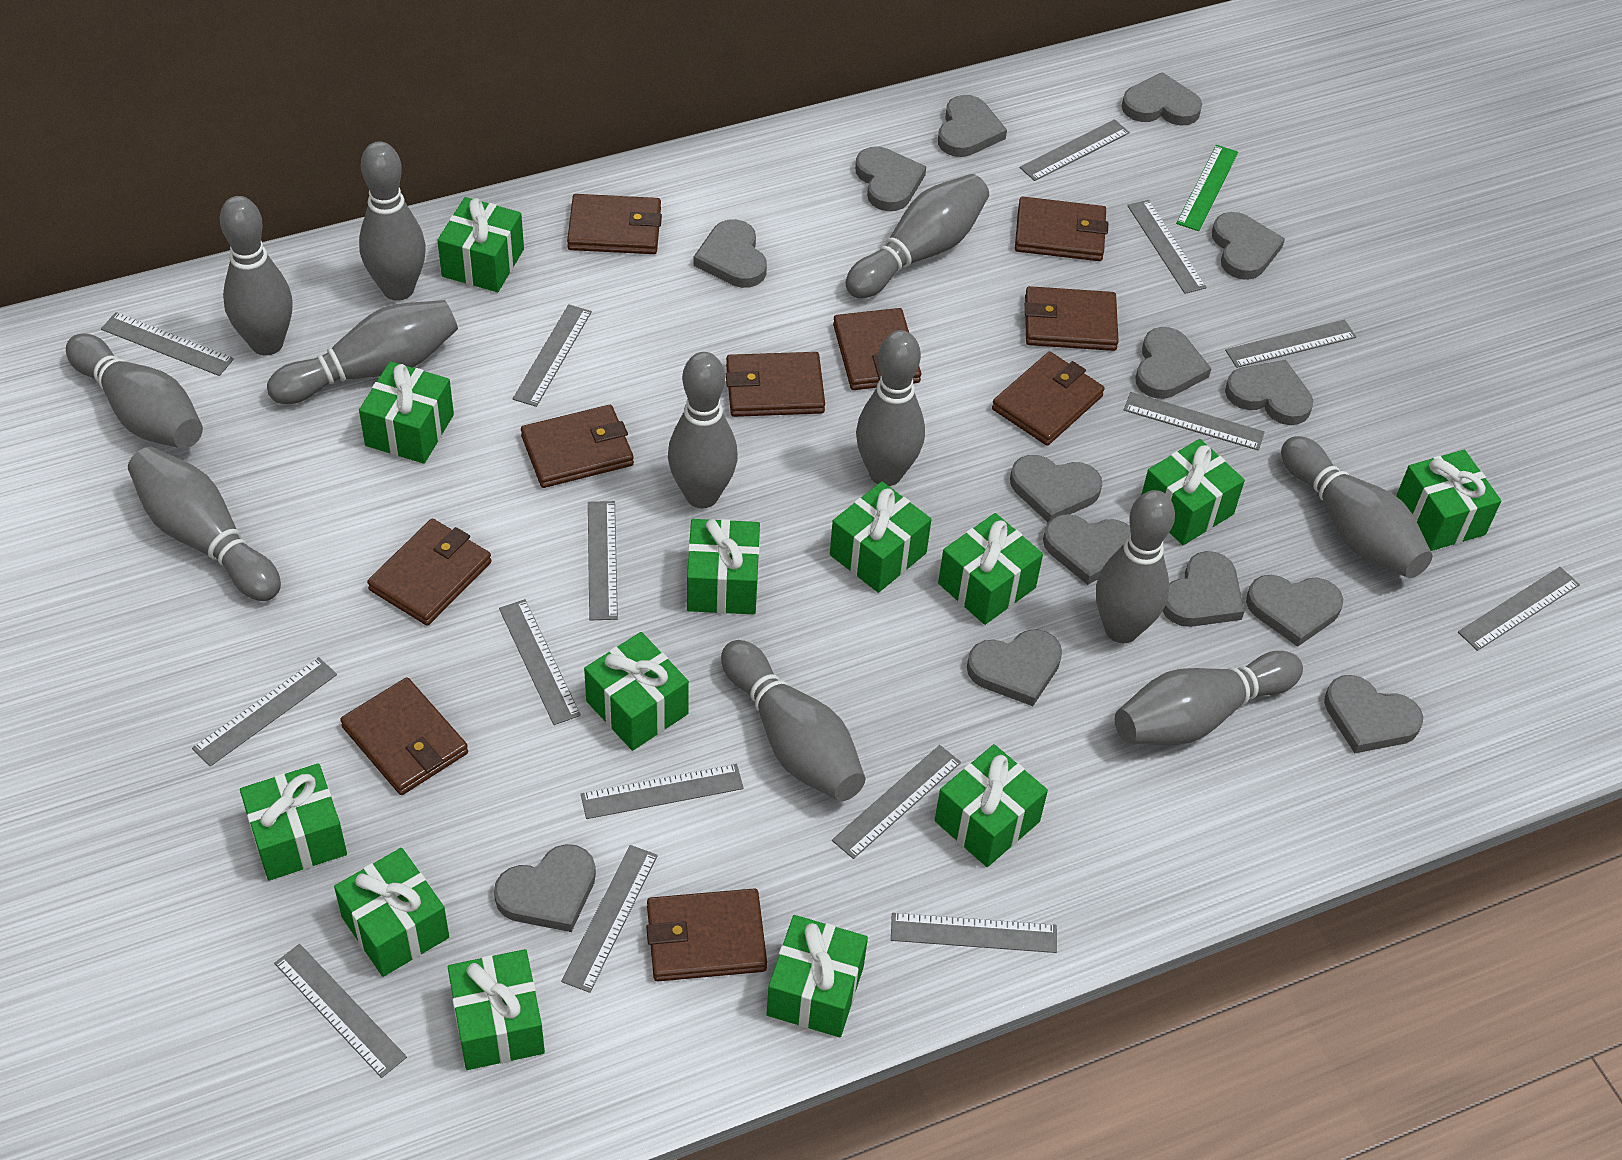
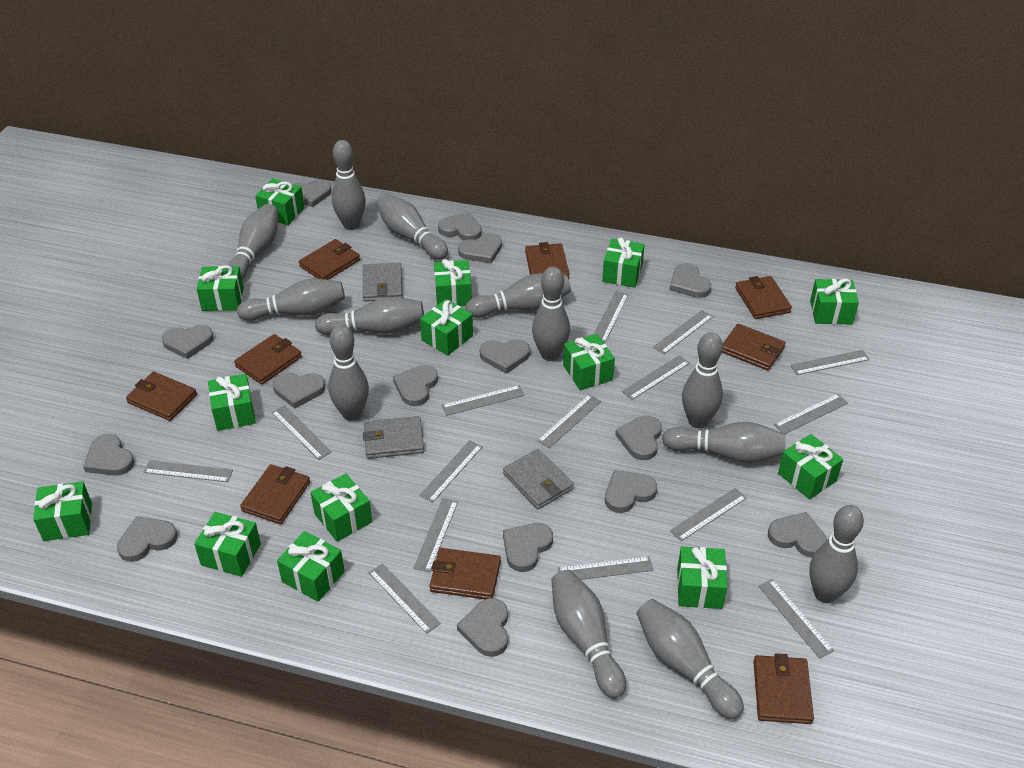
brown wallet: 10 -> 9
green gift: 13 -> 14
green ruler: 1 -> 0
grey bowling pin: 12 -> 13
grey heart: 14 -> 15
grey wallet: 0 -> 3

